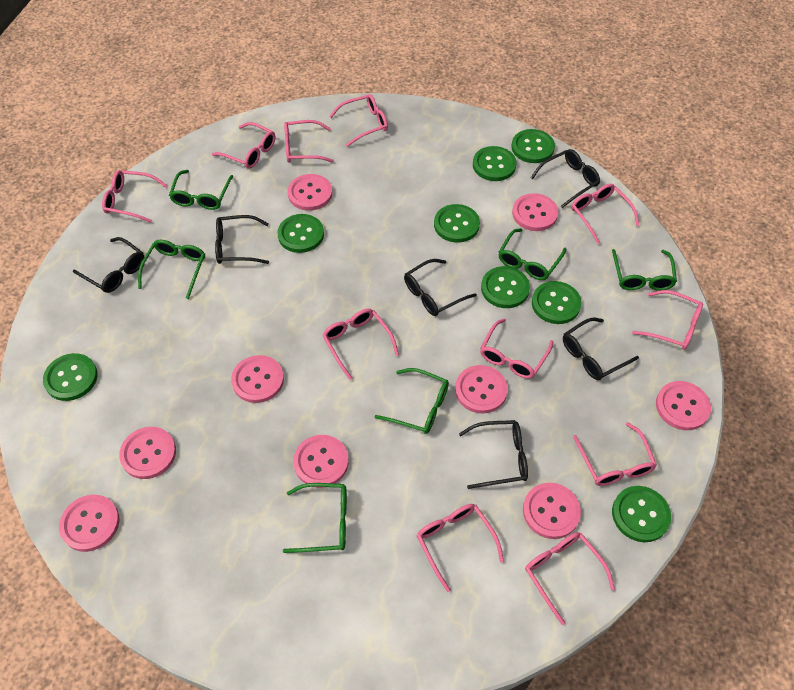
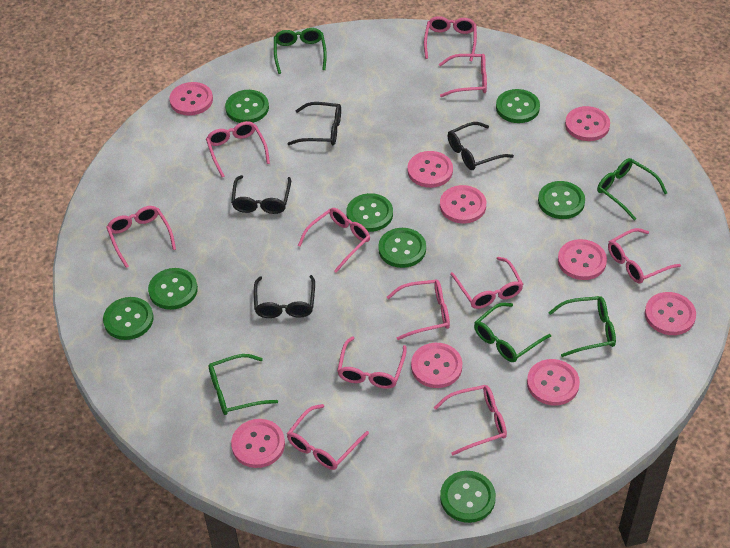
black glasses: 6 -> 4
green glasses: 6 -> 5

